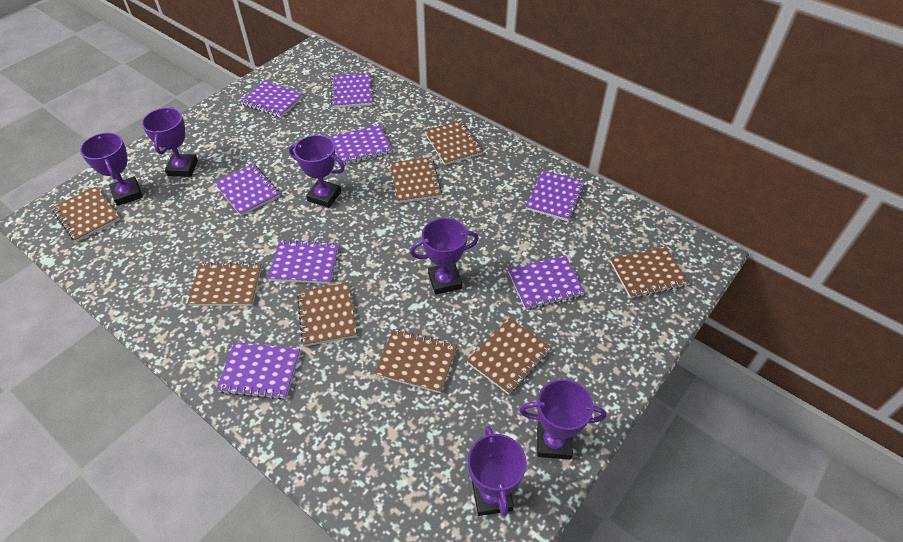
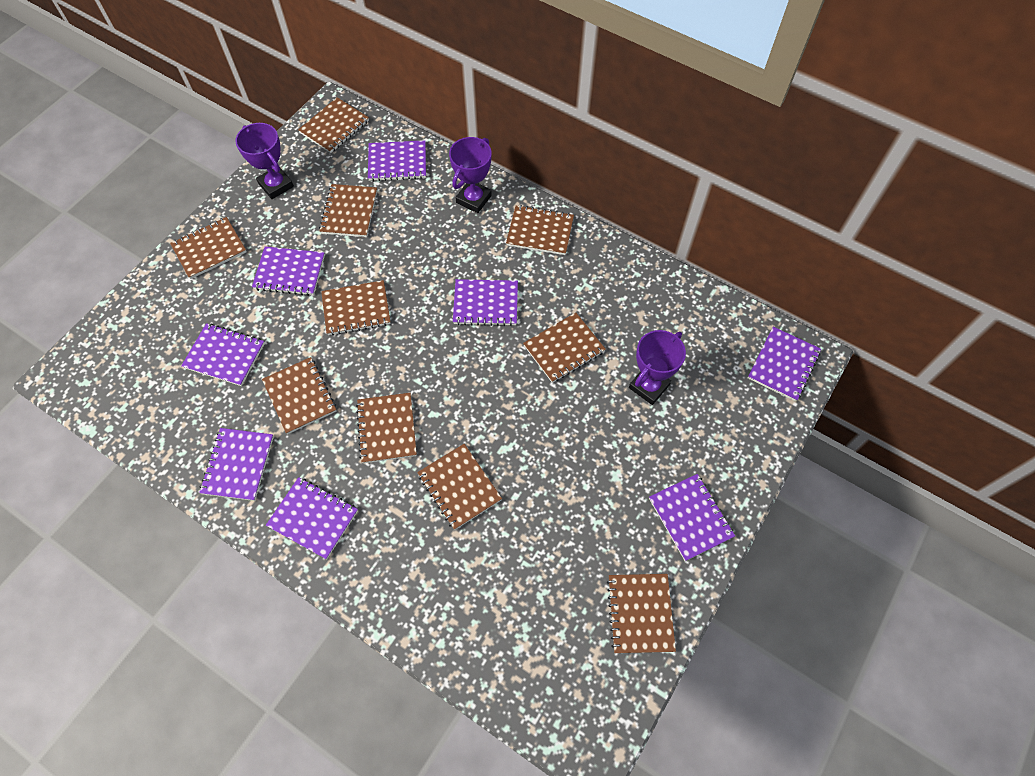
brown notebook: 8 -> 10
purple trophy: 6 -> 3

